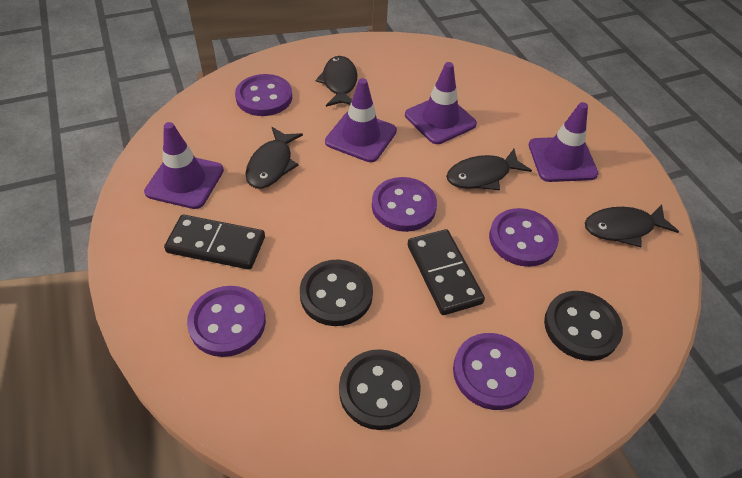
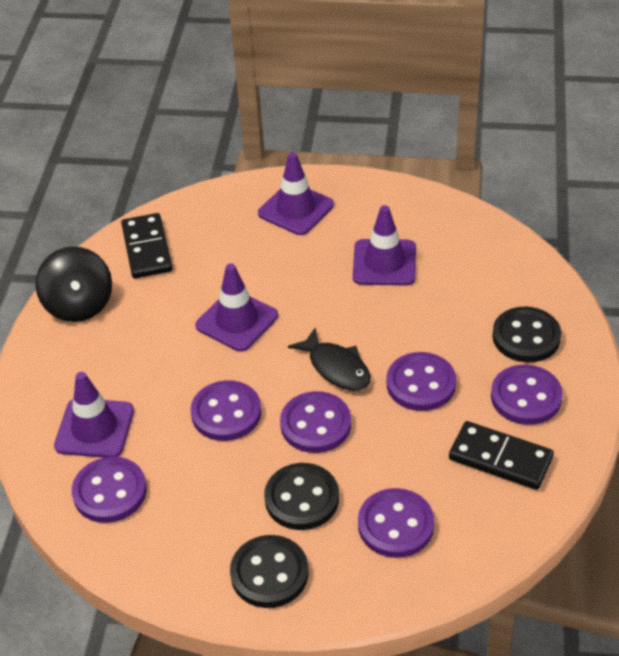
black fish: 4 -> 1
black spinning top: 0 -> 1
purple button: 5 -> 6

